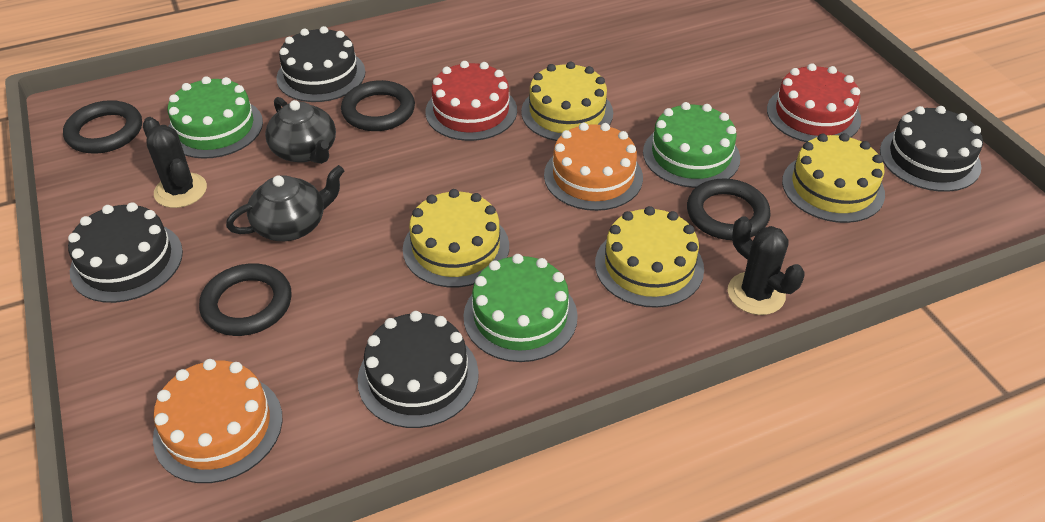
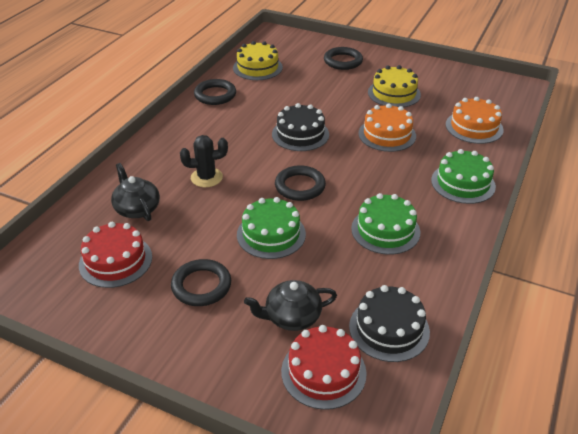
black cactus: 2 -> 1
black cake: 4 -> 2
yellow cake: 4 -> 2

